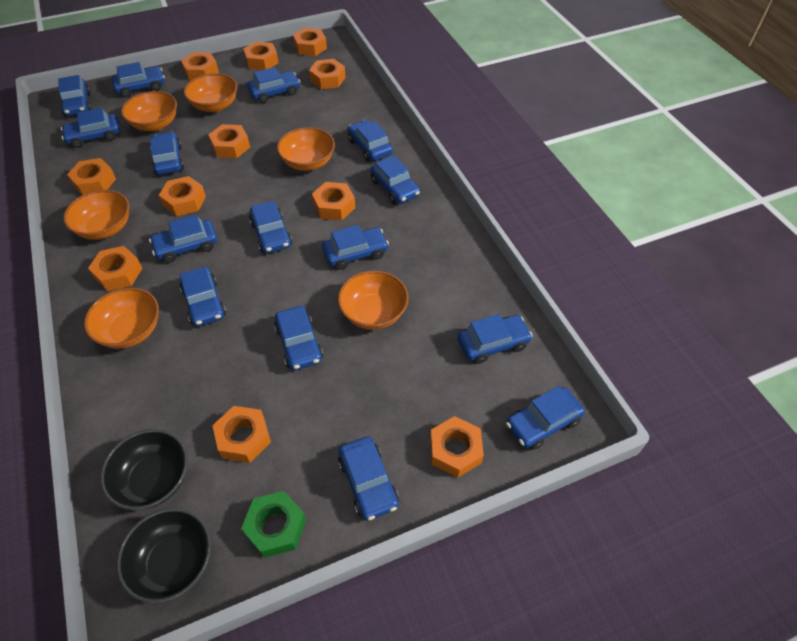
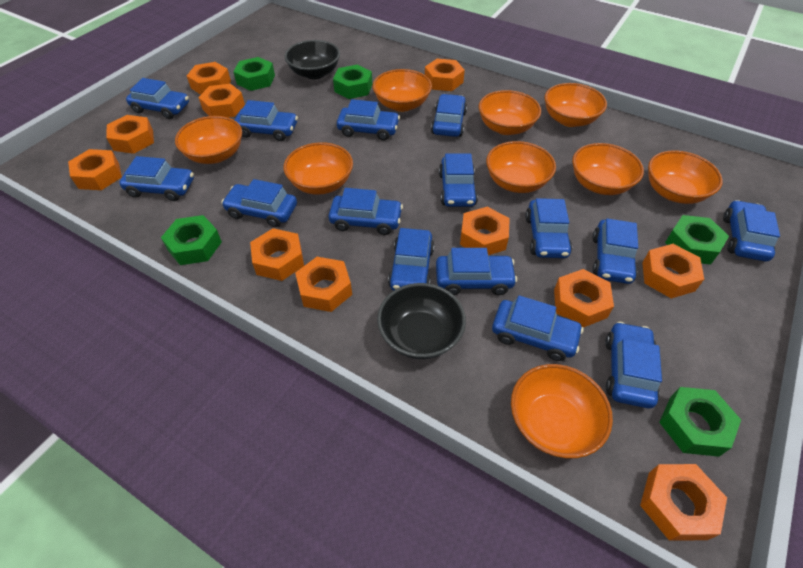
green nut: 1 -> 5
orange bowl: 6 -> 9

